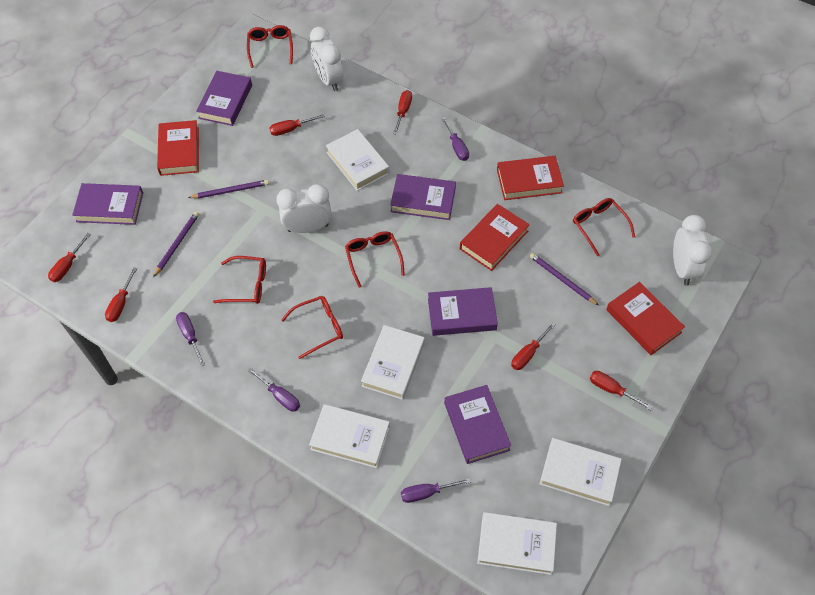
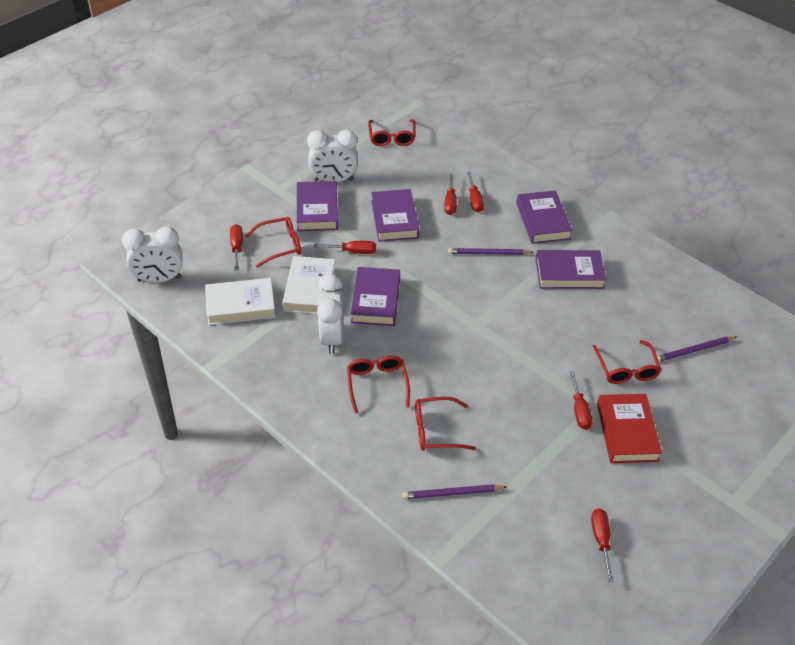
purple screwdriver: 4 -> 0
red book: 4 -> 1
white book: 5 -> 2

